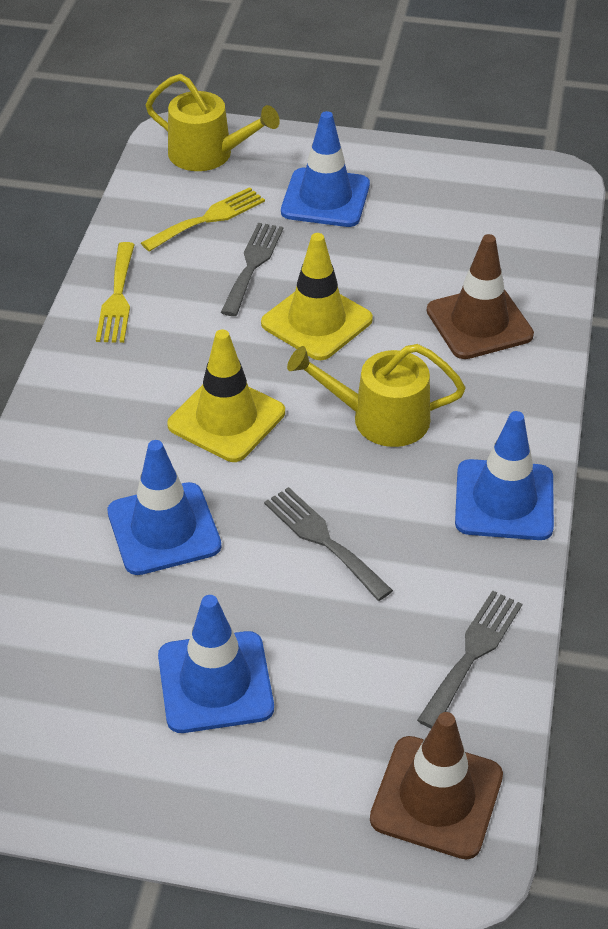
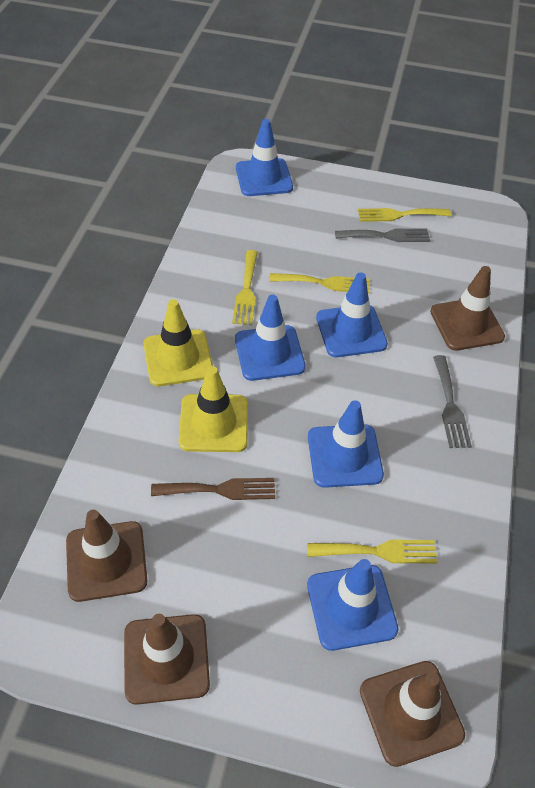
blue traffic cone: 4 -> 5
brown fork: 0 -> 1
brown traffic cone: 2 -> 4
grey fork: 3 -> 2
yellow fork: 2 -> 4
yellow watering can: 2 -> 0

